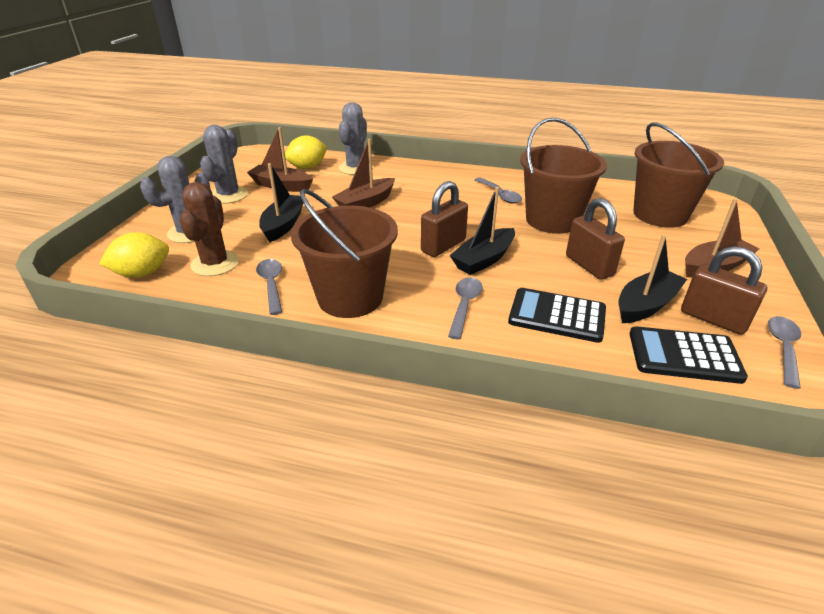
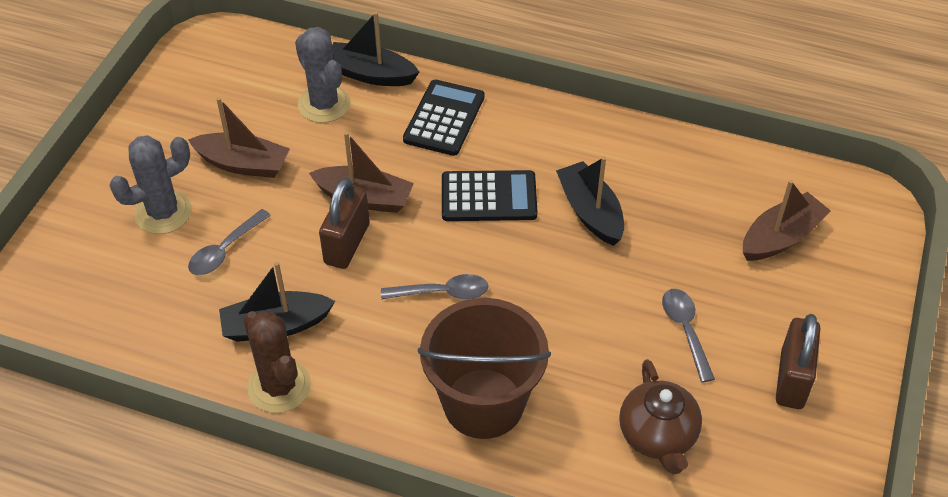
brown bucket: 3 -> 1
brown padlock: 3 -> 2
brown teapot: 0 -> 1
grey cactus: 3 -> 2
grey spoon: 4 -> 3
yellow lemon: 2 -> 0

